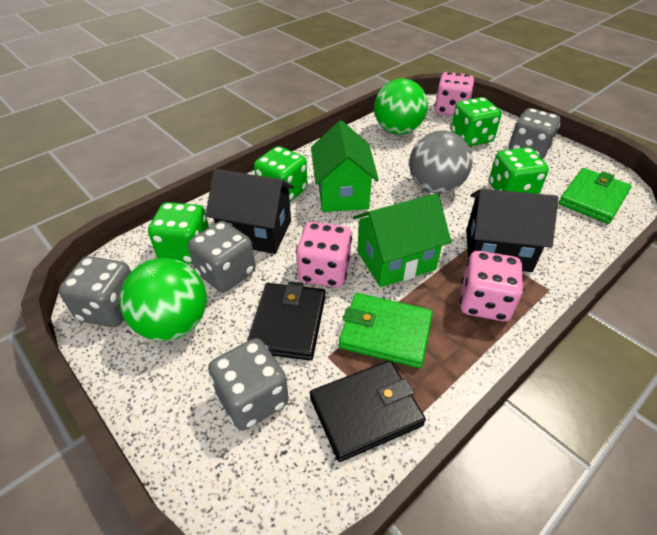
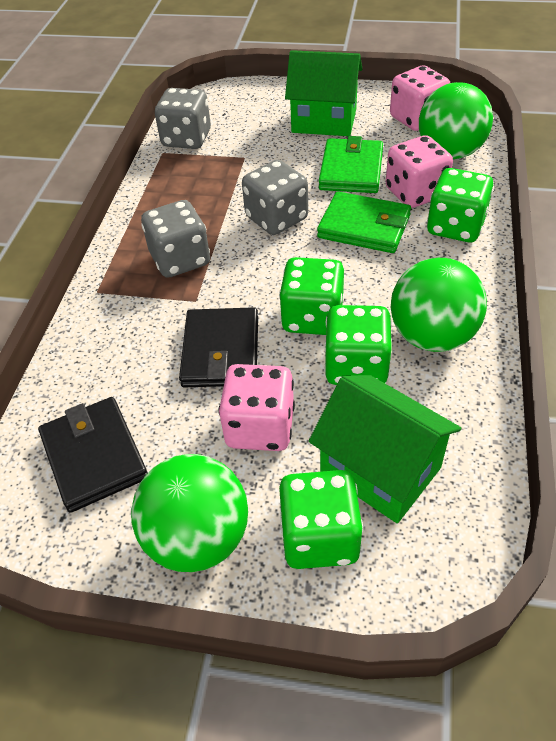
black house: 2 -> 0
green ball: 2 -> 3
grey ball: 1 -> 0
grey dice: 4 -> 3

